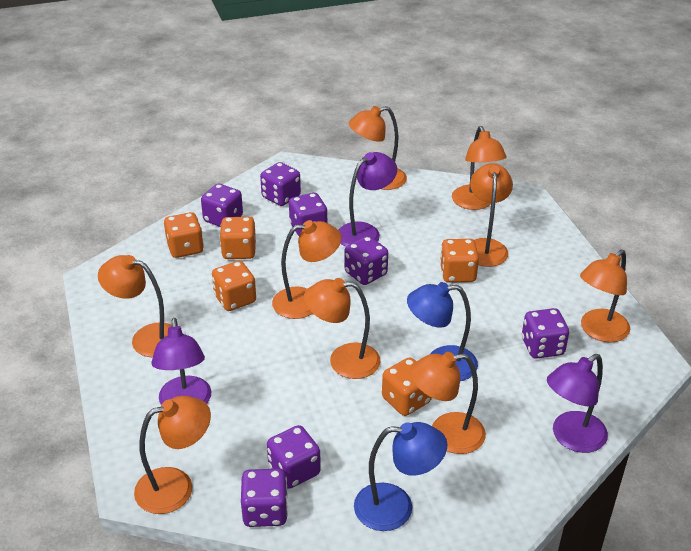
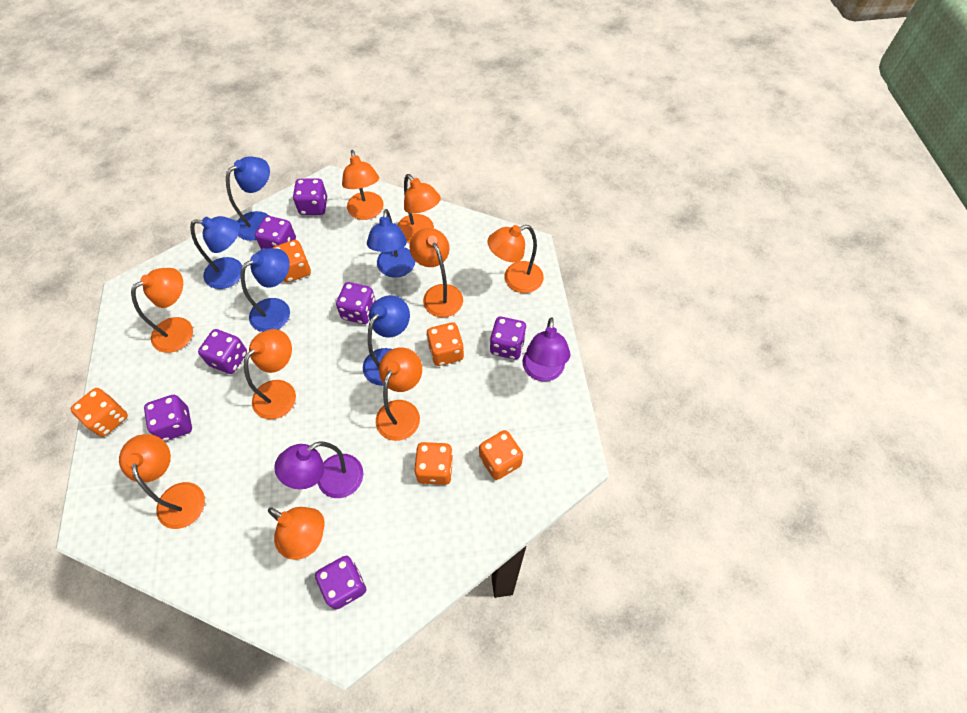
blue lamp: 2 -> 5
purple lamp: 3 -> 2

